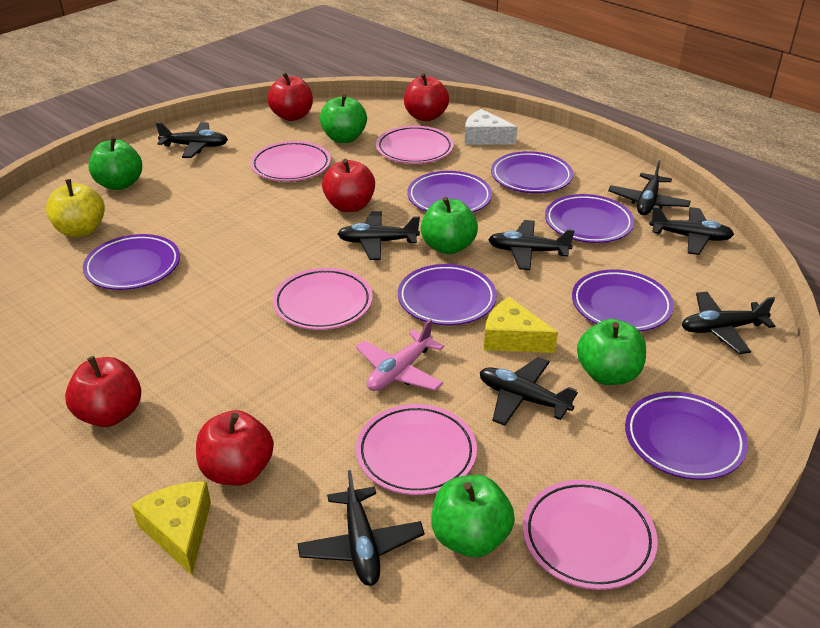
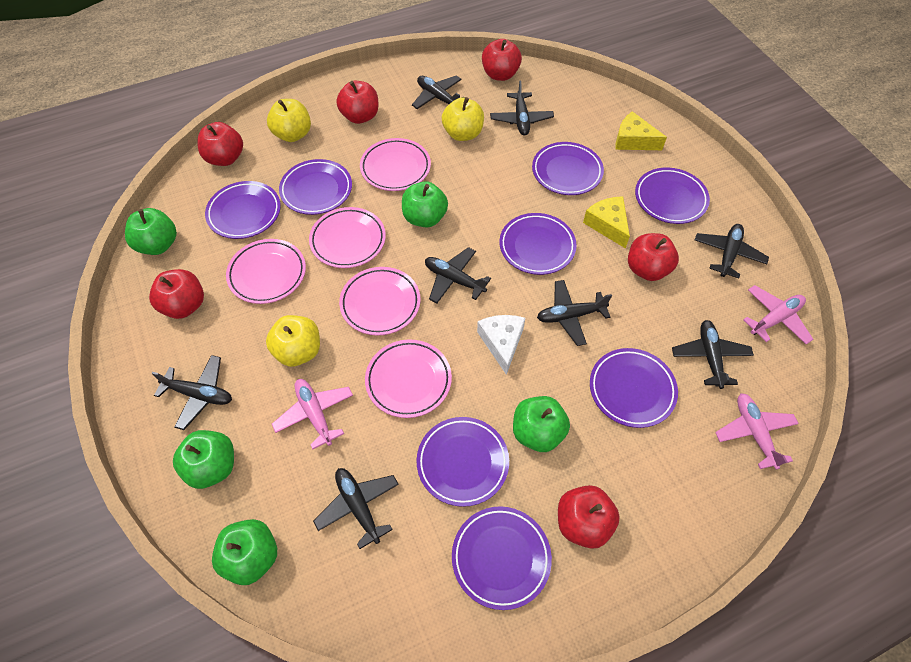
pink plane: 1 -> 3
purple plate: 7 -> 8
red apple: 5 -> 6
yellow apple: 1 -> 3

